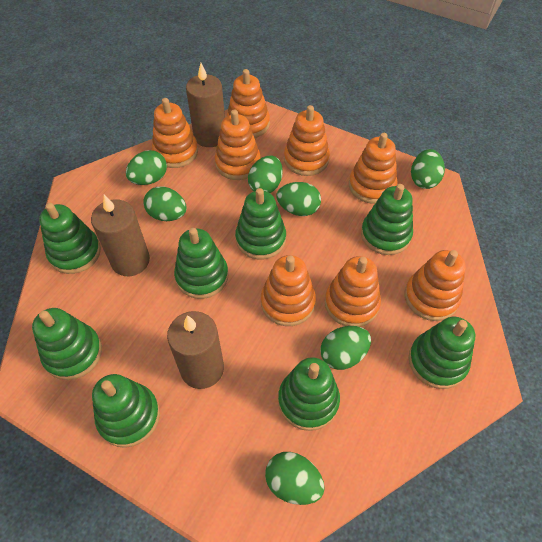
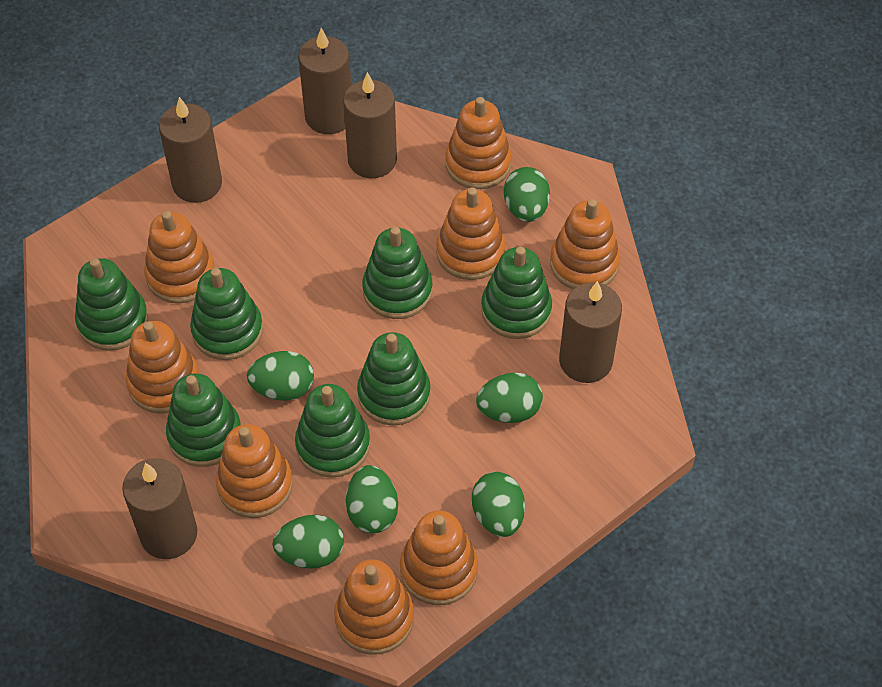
brown candle: 3 -> 5
green egg: 7 -> 6
green stacking toy: 8 -> 7

